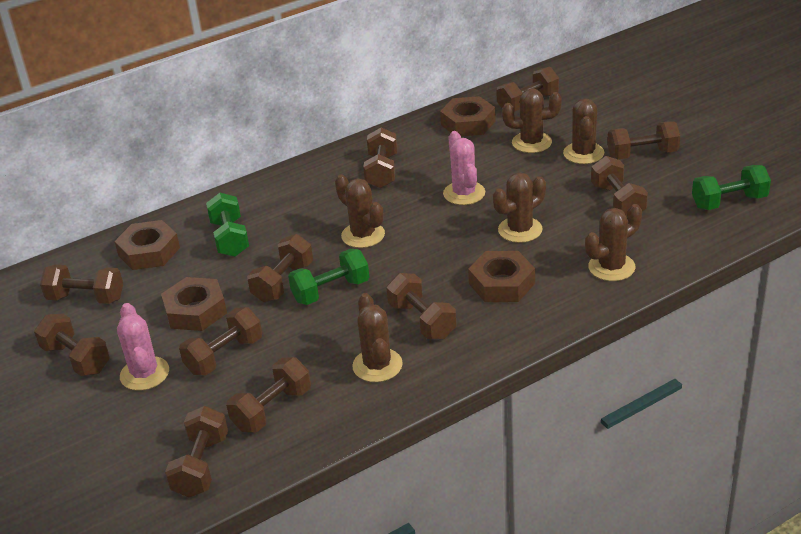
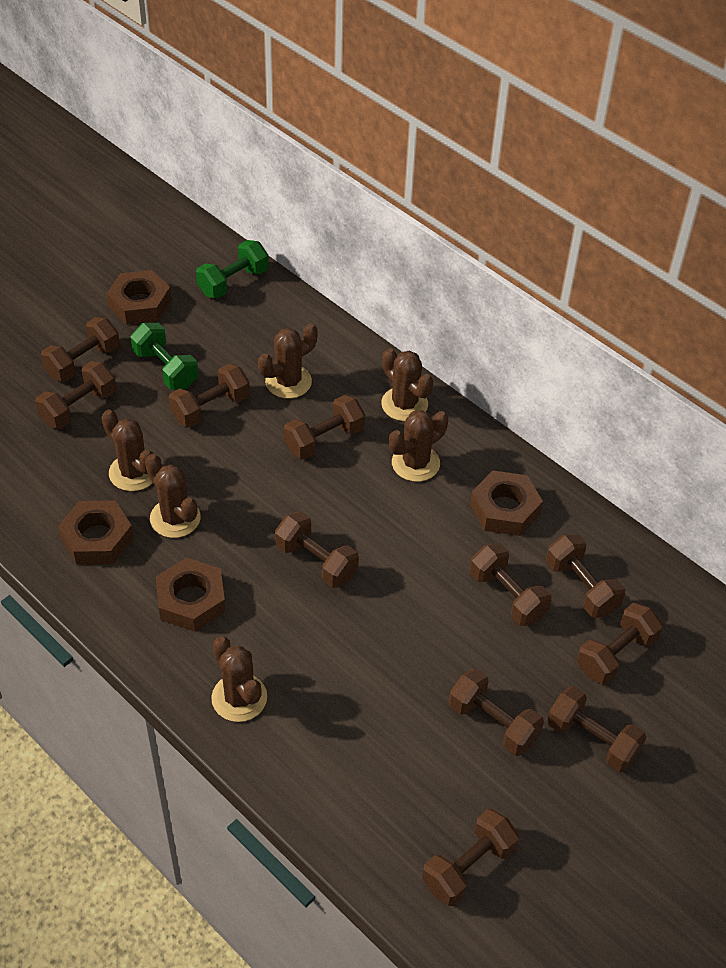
green dumbbell: 3 -> 2
pink cactus: 2 -> 0

